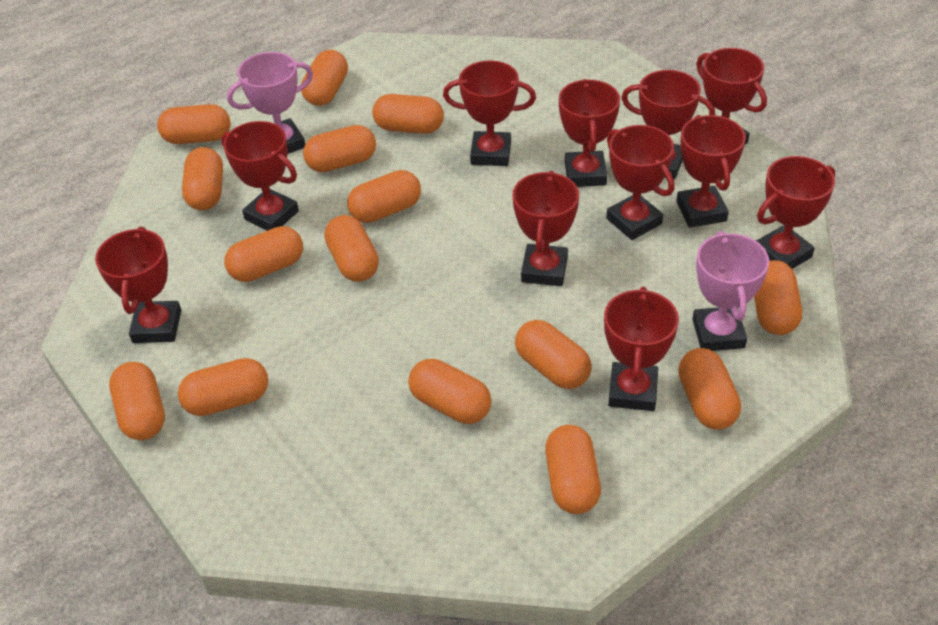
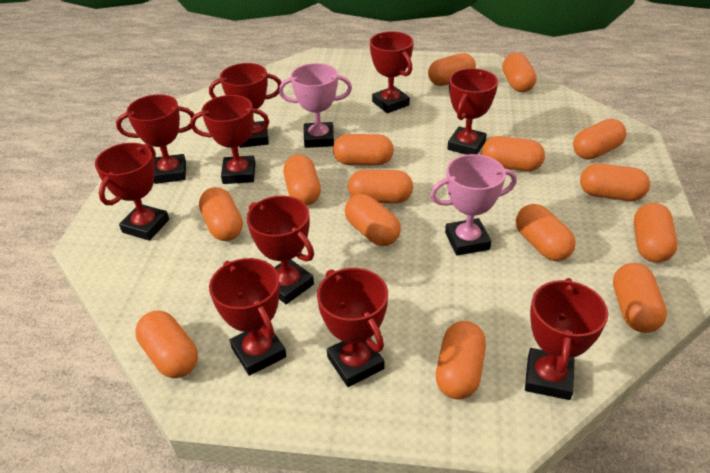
red trophy: 11 -> 10

